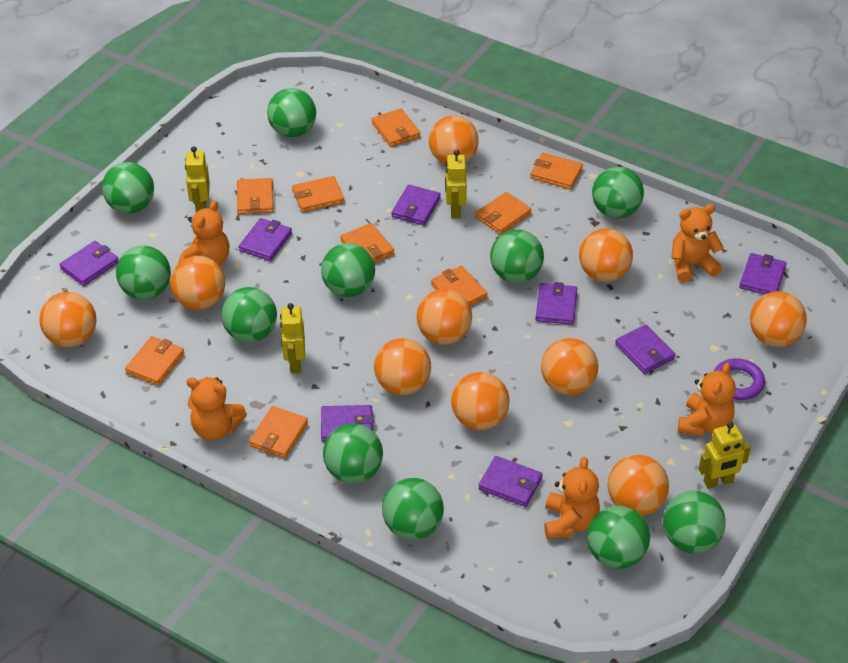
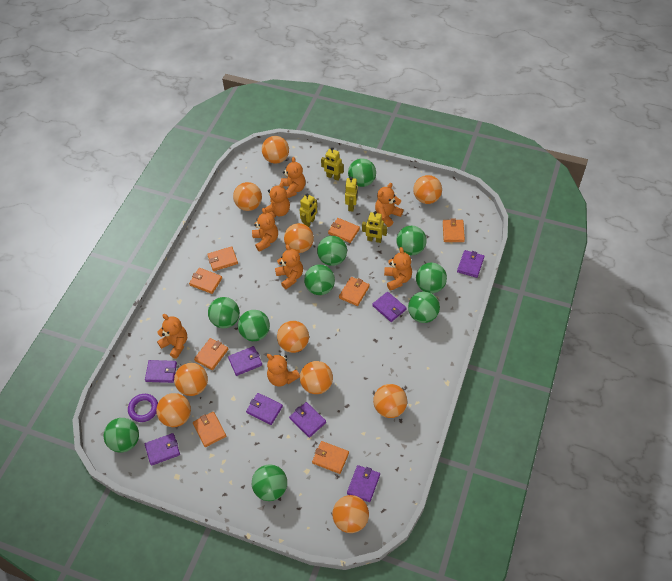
green ball: 11 -> 10
orange teddy bear: 5 -> 8
orange wallet: 9 -> 8

